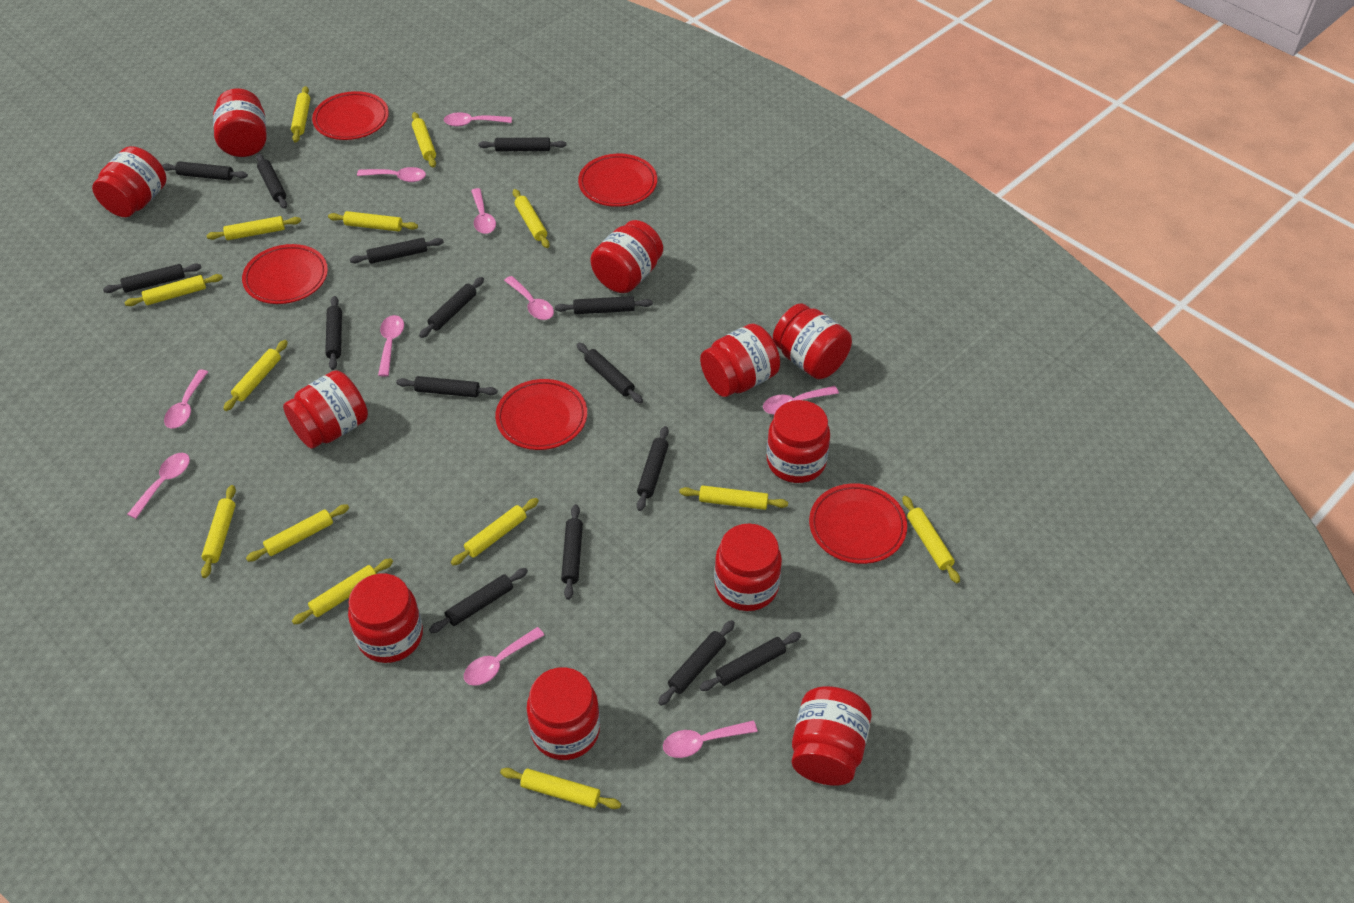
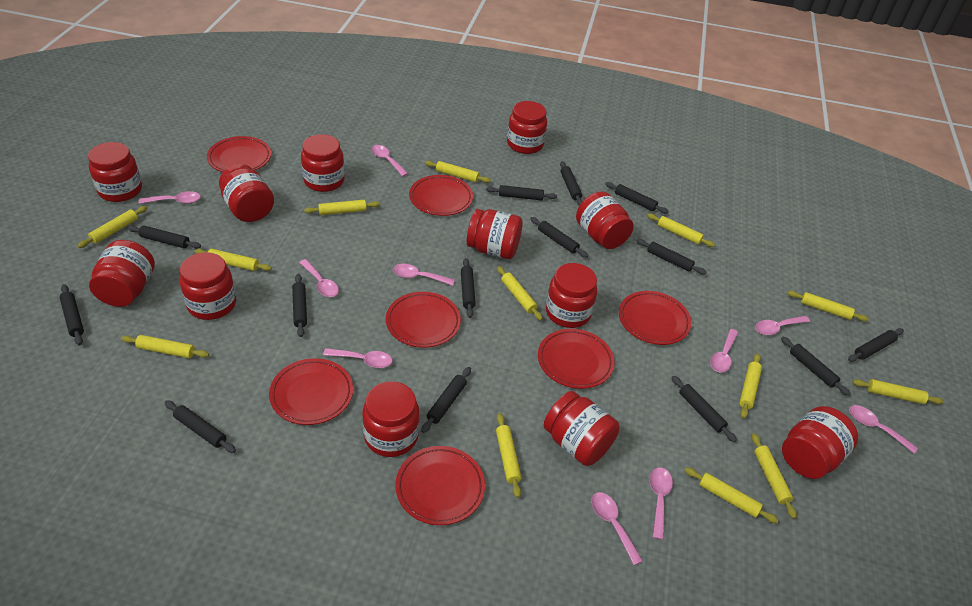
black rolling pin: 15 -> 14
red jar: 11 -> 12
red plate: 5 -> 7
yellow rolling pin: 14 -> 13

